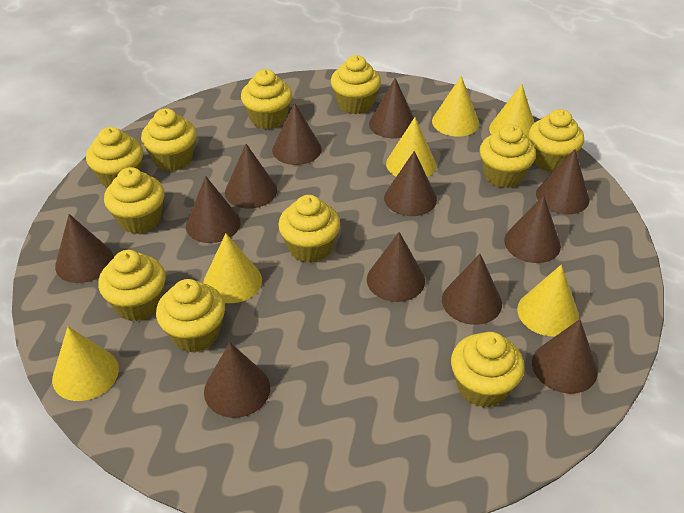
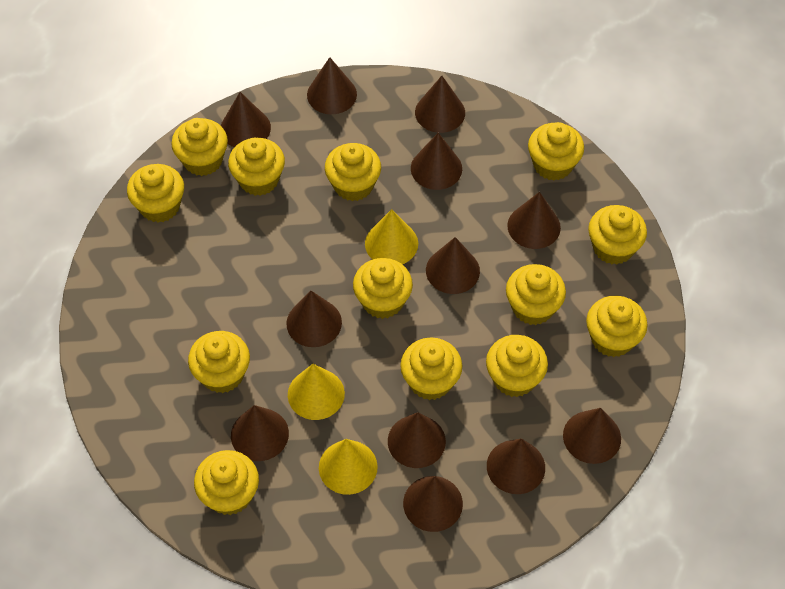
yellow cone: 6 -> 3
yellow cupcake: 11 -> 13

